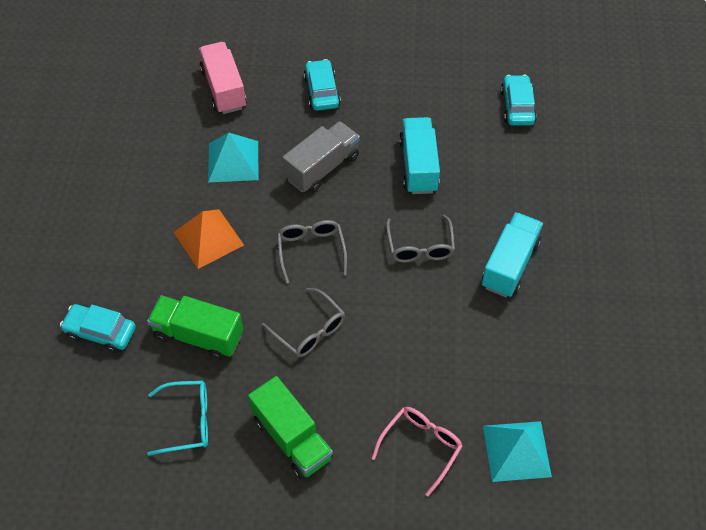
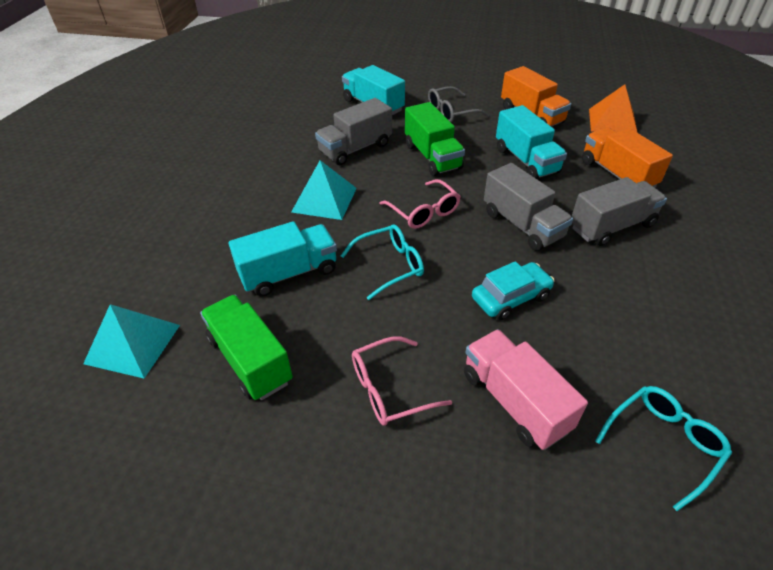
grey glasses: 3 -> 1
grey truck: 1 -> 3
orange truck: 0 -> 2
pink glasses: 1 -> 2
turquoise car: 3 -> 1
turquoise glasses: 1 -> 2
turquoise truck: 2 -> 3

